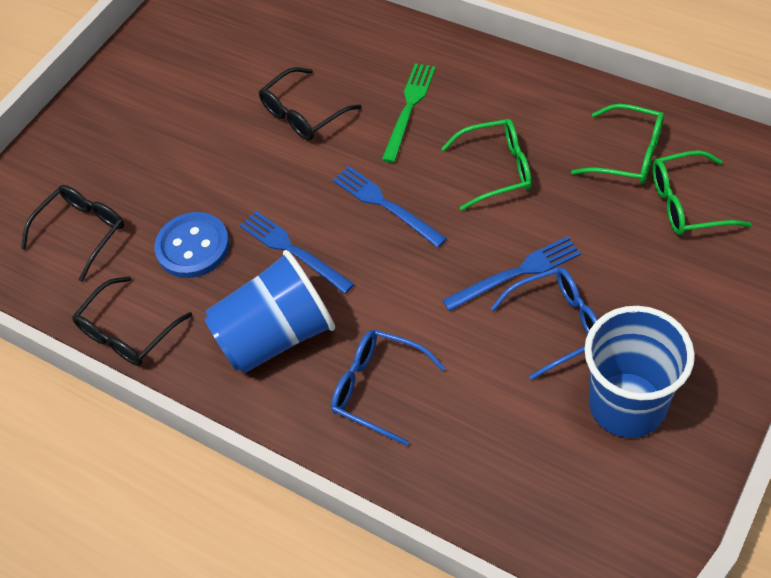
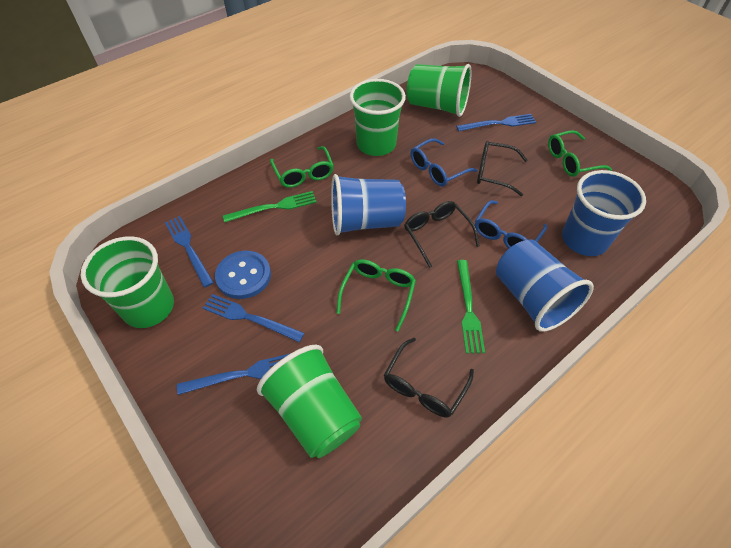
blue cup: 2 -> 3
blue fork: 3 -> 4
green cup: 0 -> 4
green fork: 1 -> 2

